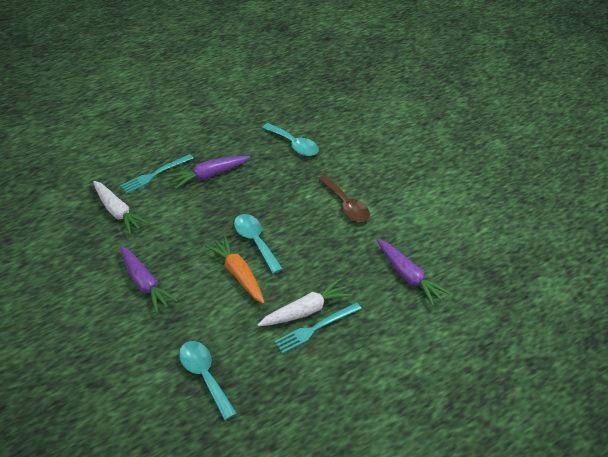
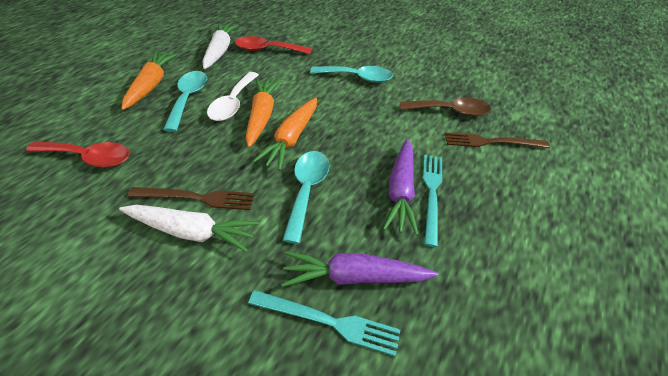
brown fork: 0 -> 2
orange carrot: 1 -> 3
purple carrot: 3 -> 2
red spoon: 0 -> 2
white spoon: 0 -> 1

